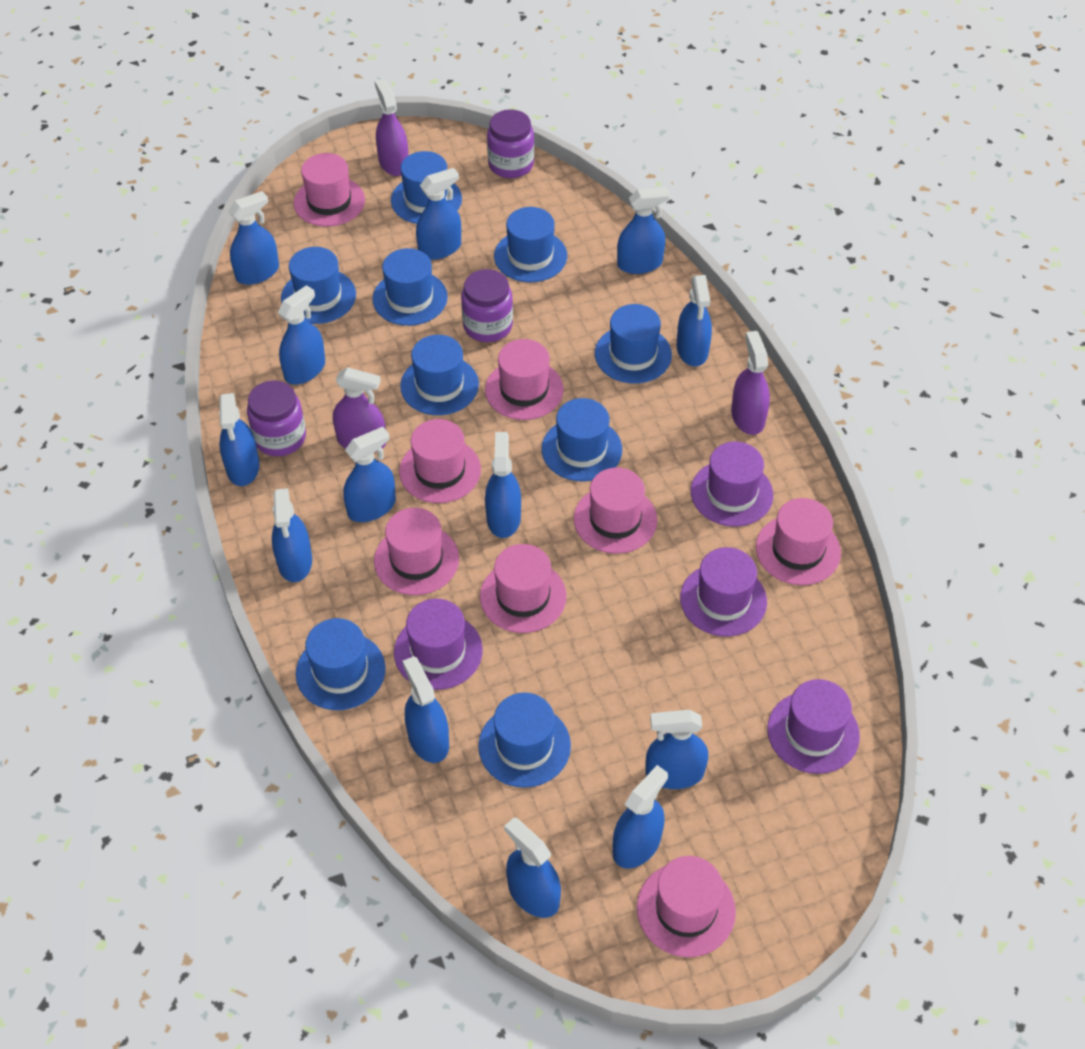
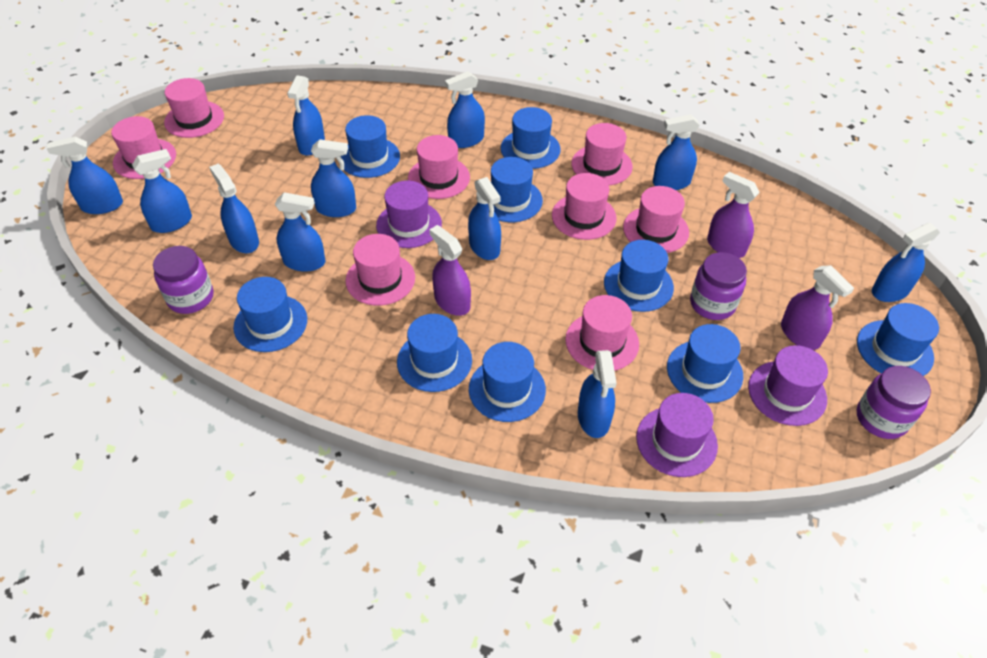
blue spray bottle: 13 -> 11
purple hat: 4 -> 3

